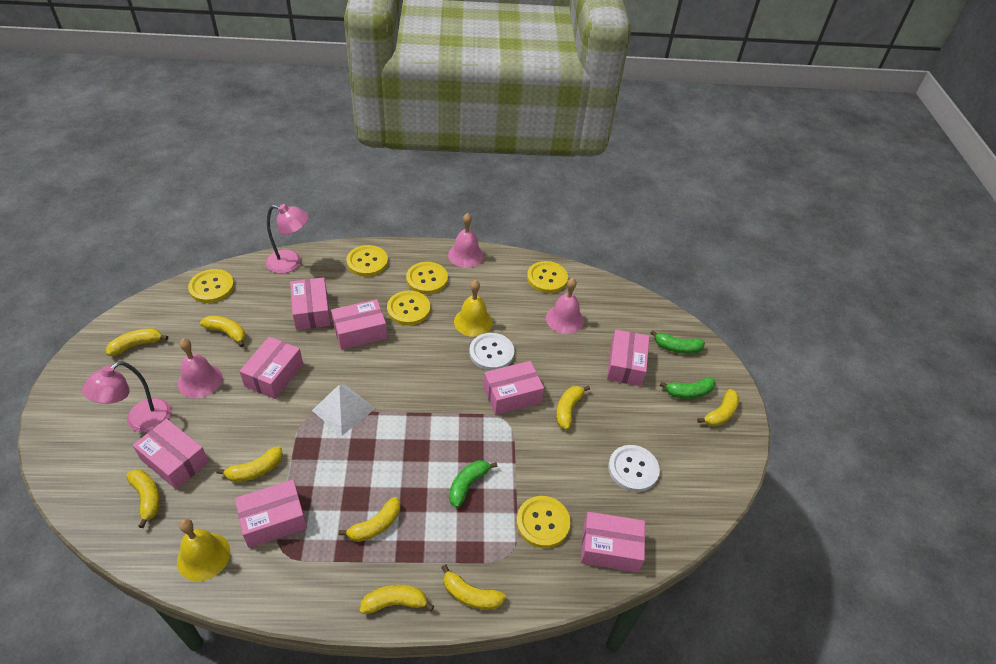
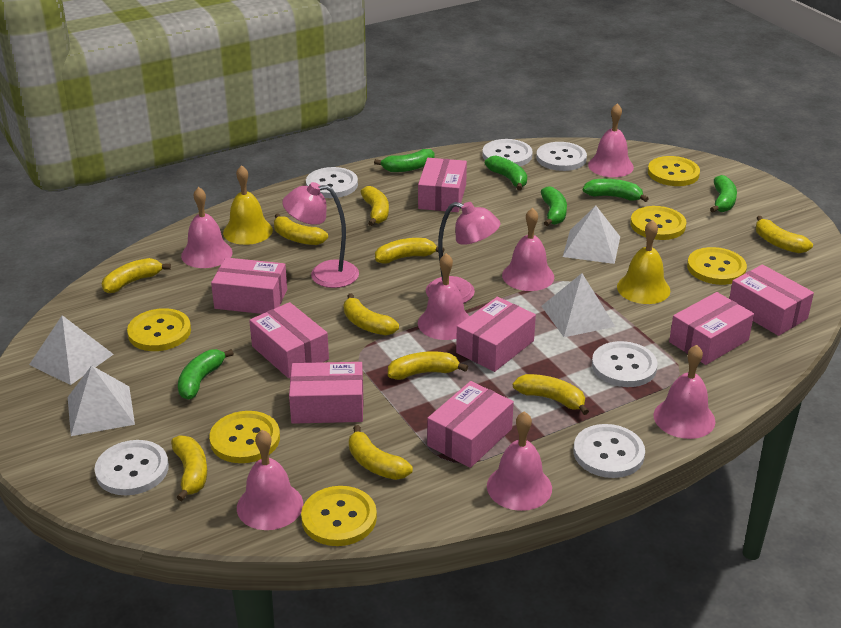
green banana: 3 -> 6
pink bell: 3 -> 7
white button: 2 -> 6
white pyramid: 1 -> 4
yellow banana: 9 -> 10

